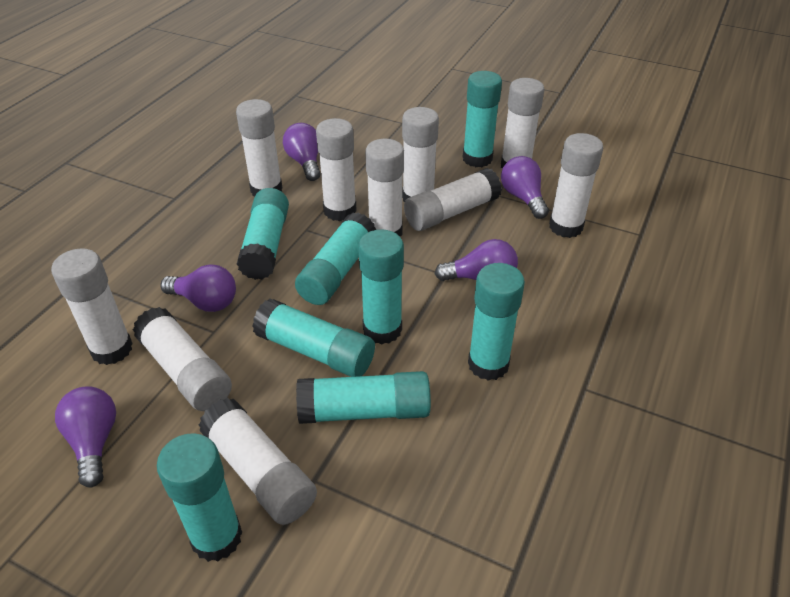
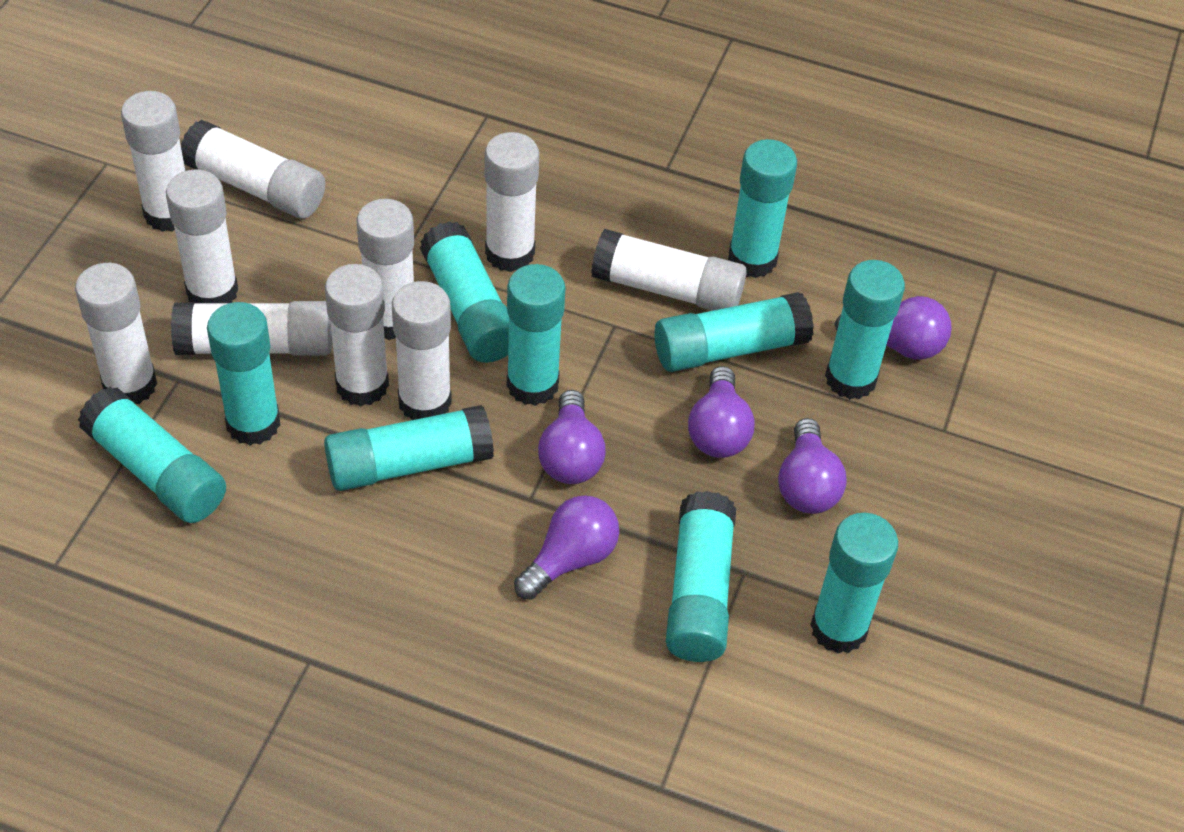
turquoise glue stick: 8 -> 10

